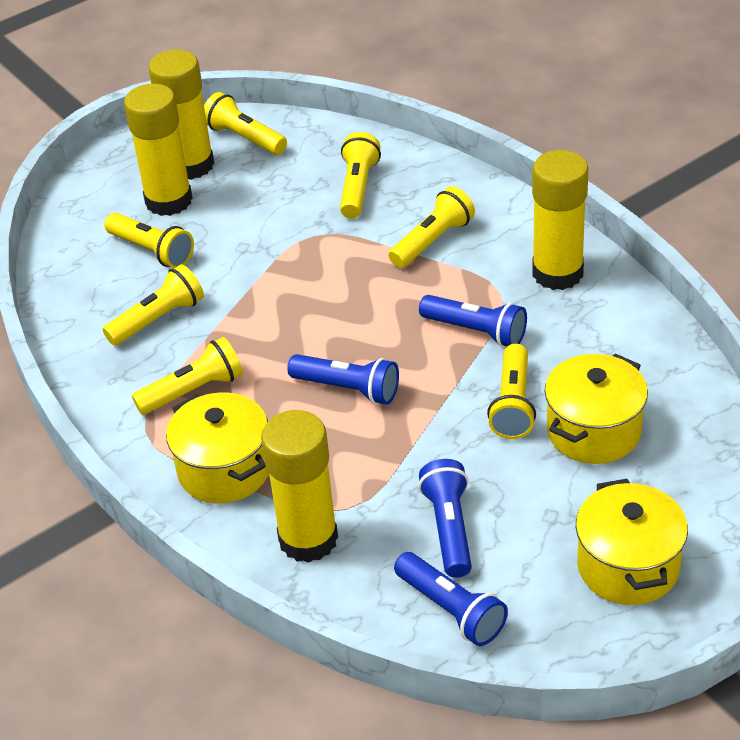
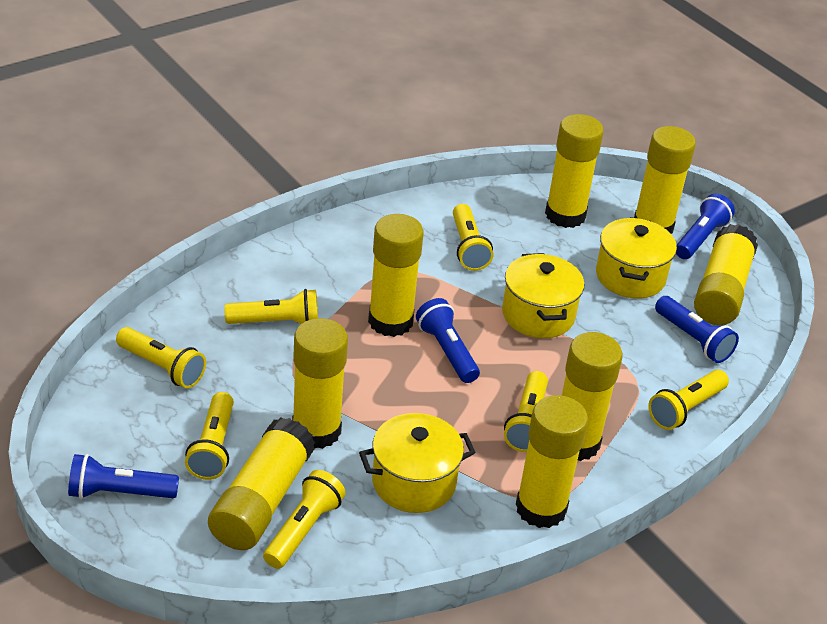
yellow glue stick: 4 -> 8

